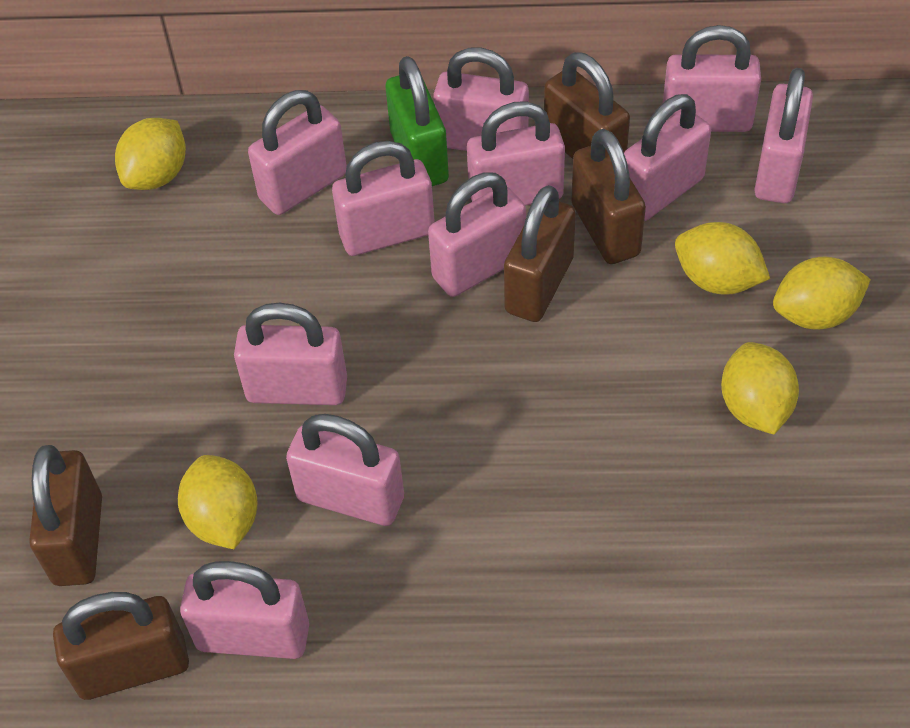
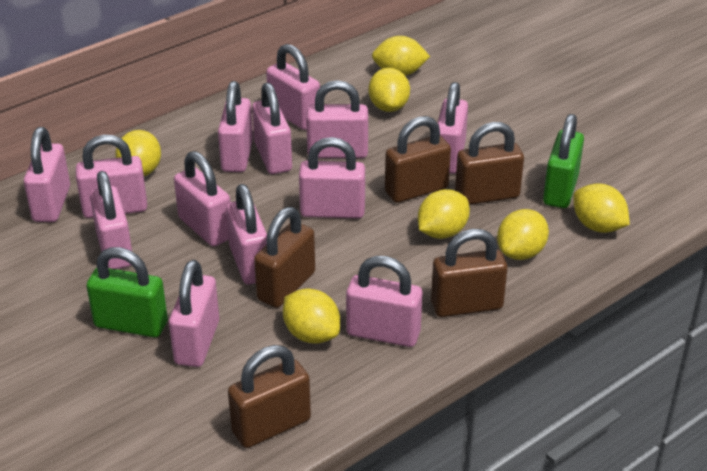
green padlock: 1 -> 2
pink padlock: 11 -> 13
yellow lemon: 5 -> 7

